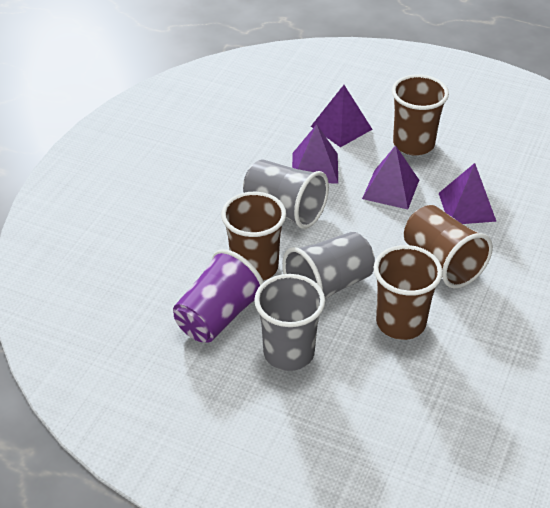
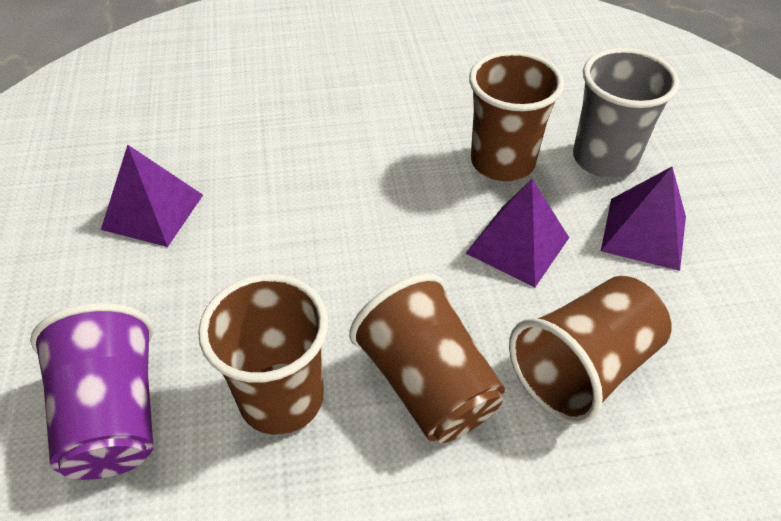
grey cup: 3 -> 1
purple pyramid: 4 -> 3

